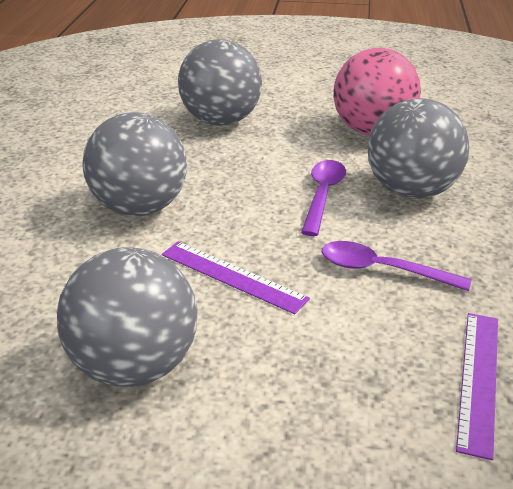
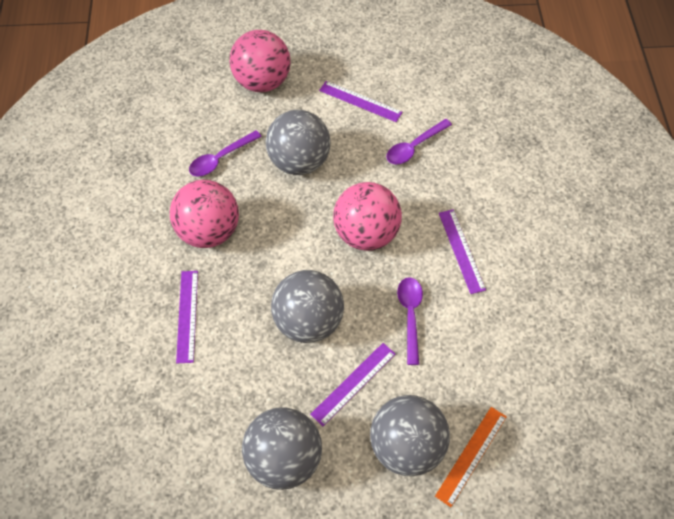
orange ruler: 0 -> 1
pink ball: 1 -> 3
purple ruler: 2 -> 4
purple spoon: 2 -> 3

